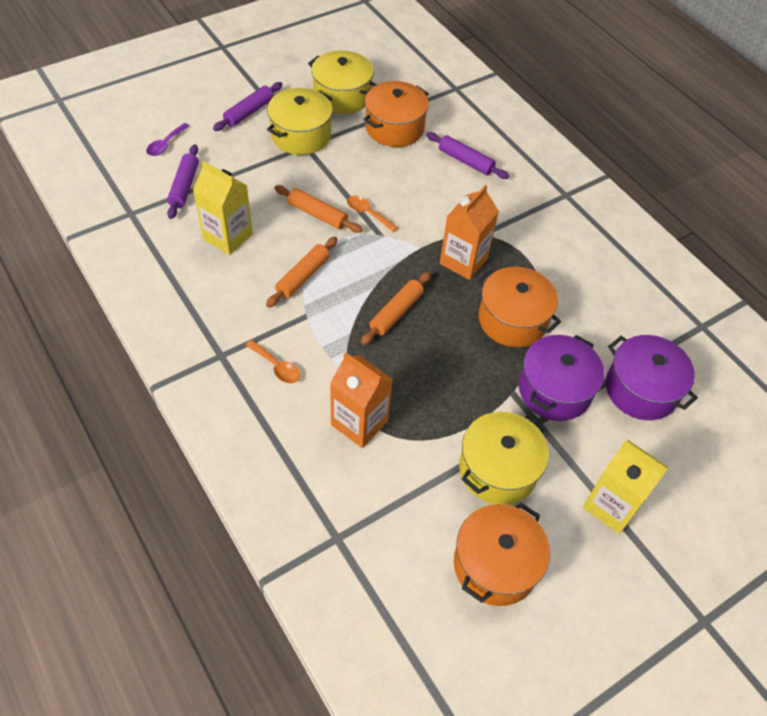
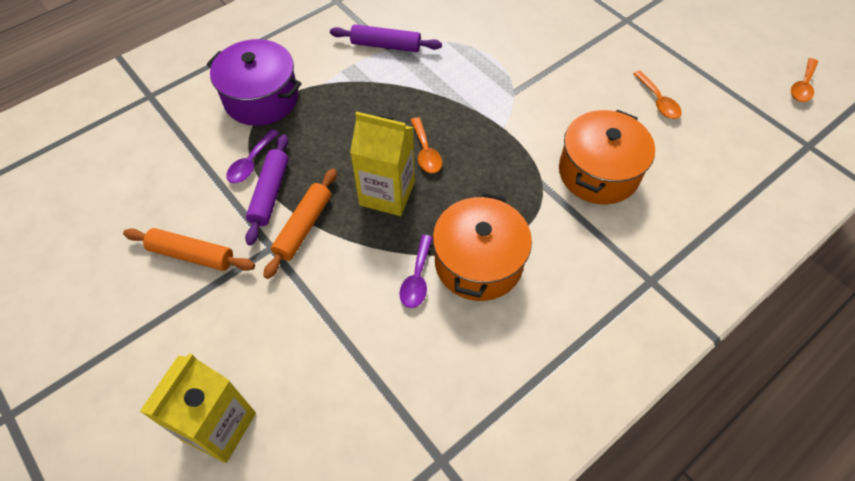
orange carton: 2 -> 0
orange pot: 3 -> 2
orange rolling pin: 3 -> 2
orange spoon: 2 -> 3
purple pot: 2 -> 1
purple rolling pin: 3 -> 2
purple spoon: 1 -> 2
yellow pot: 3 -> 0

